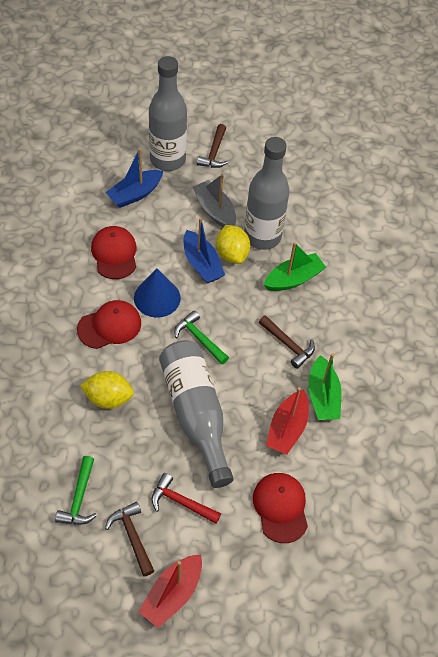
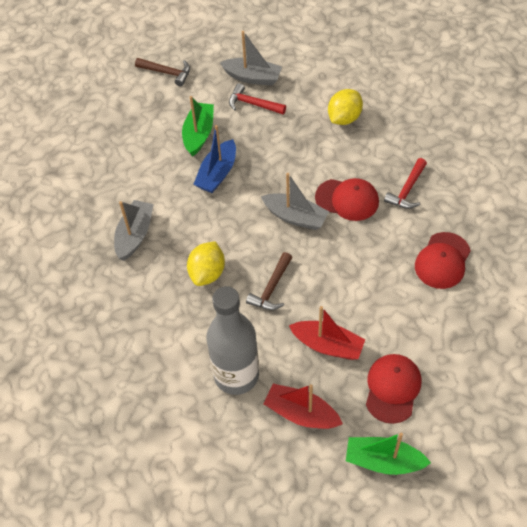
blue boat: 2 -> 1
blue cone: 1 -> 0
brown hammer: 3 -> 2
green hammer: 2 -> 0
grey boat: 1 -> 3
grey bottle: 3 -> 1
red hammer: 1 -> 2

